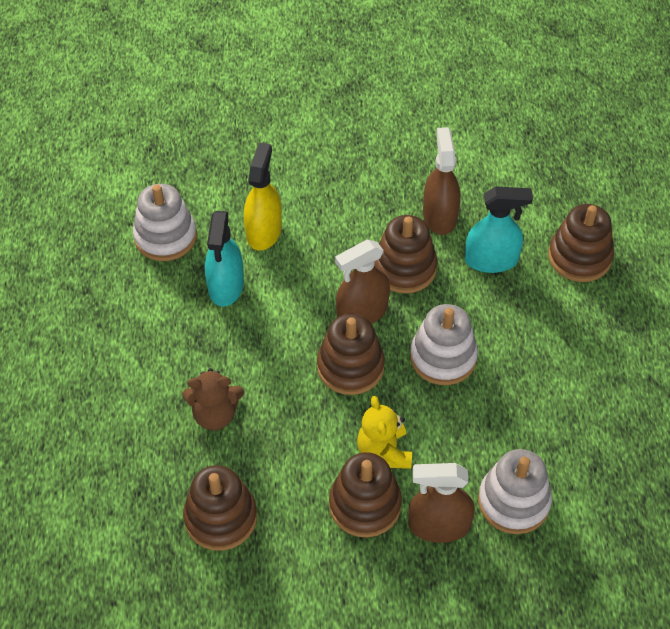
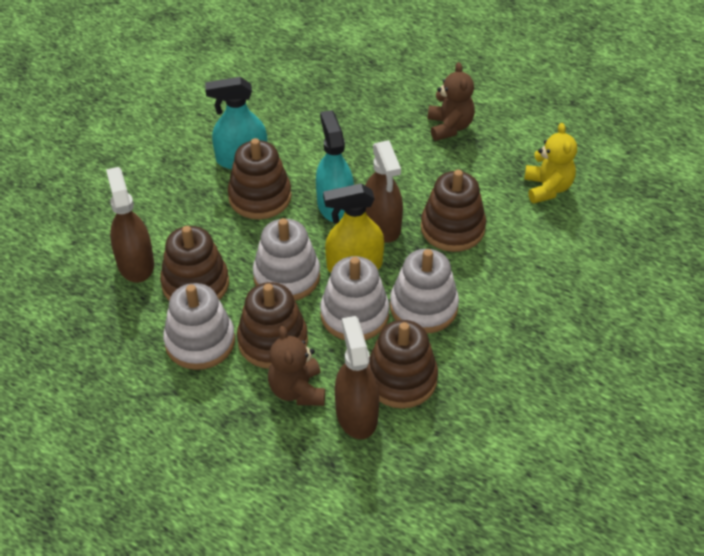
brown teddy bear: 1 -> 2
white stacking toy: 3 -> 4

